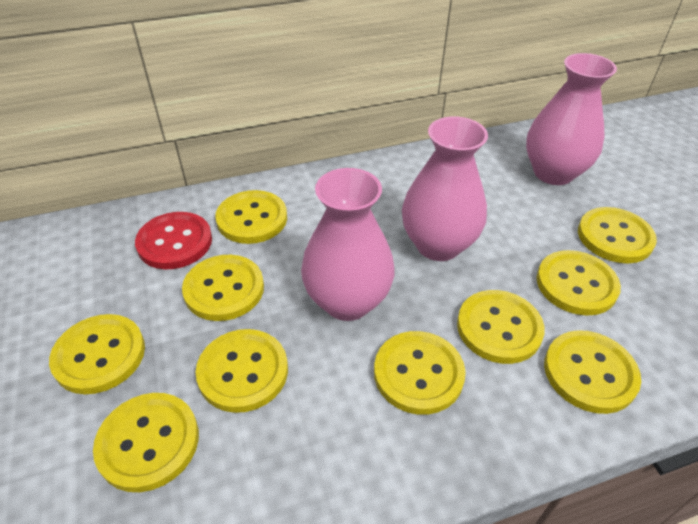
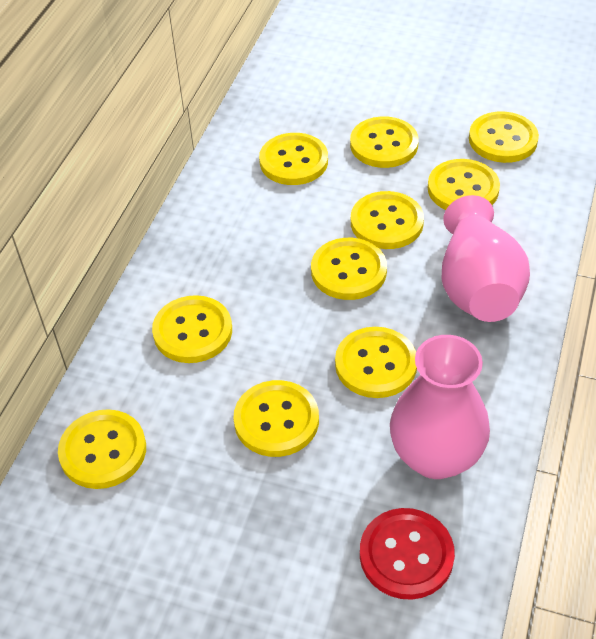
pink vase: 3 -> 2

